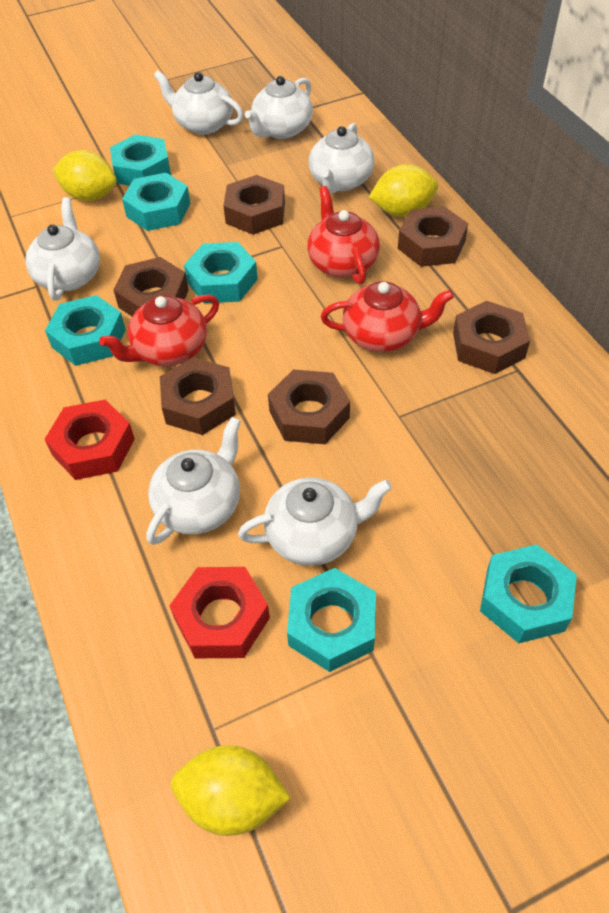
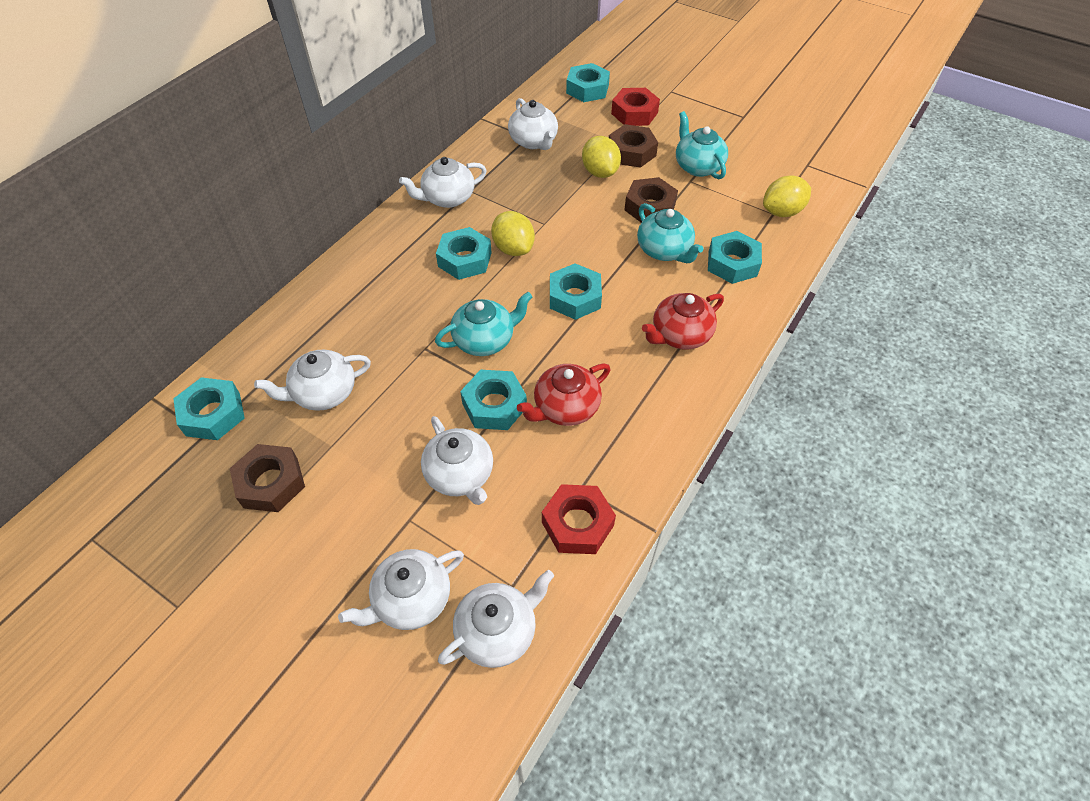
brown nut: 6 -> 3
red teapot: 3 -> 2
turquoise teapot: 0 -> 3

